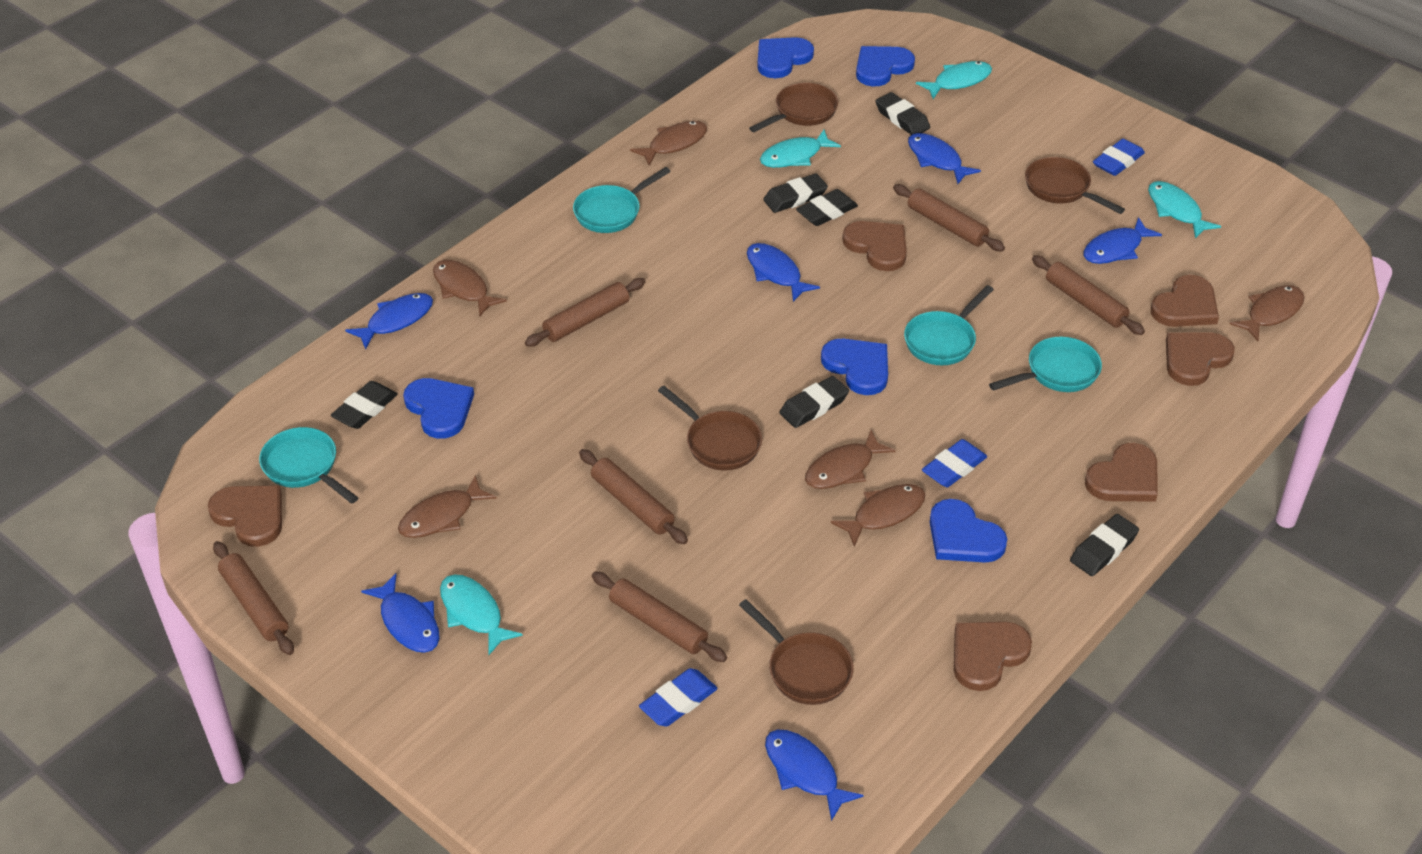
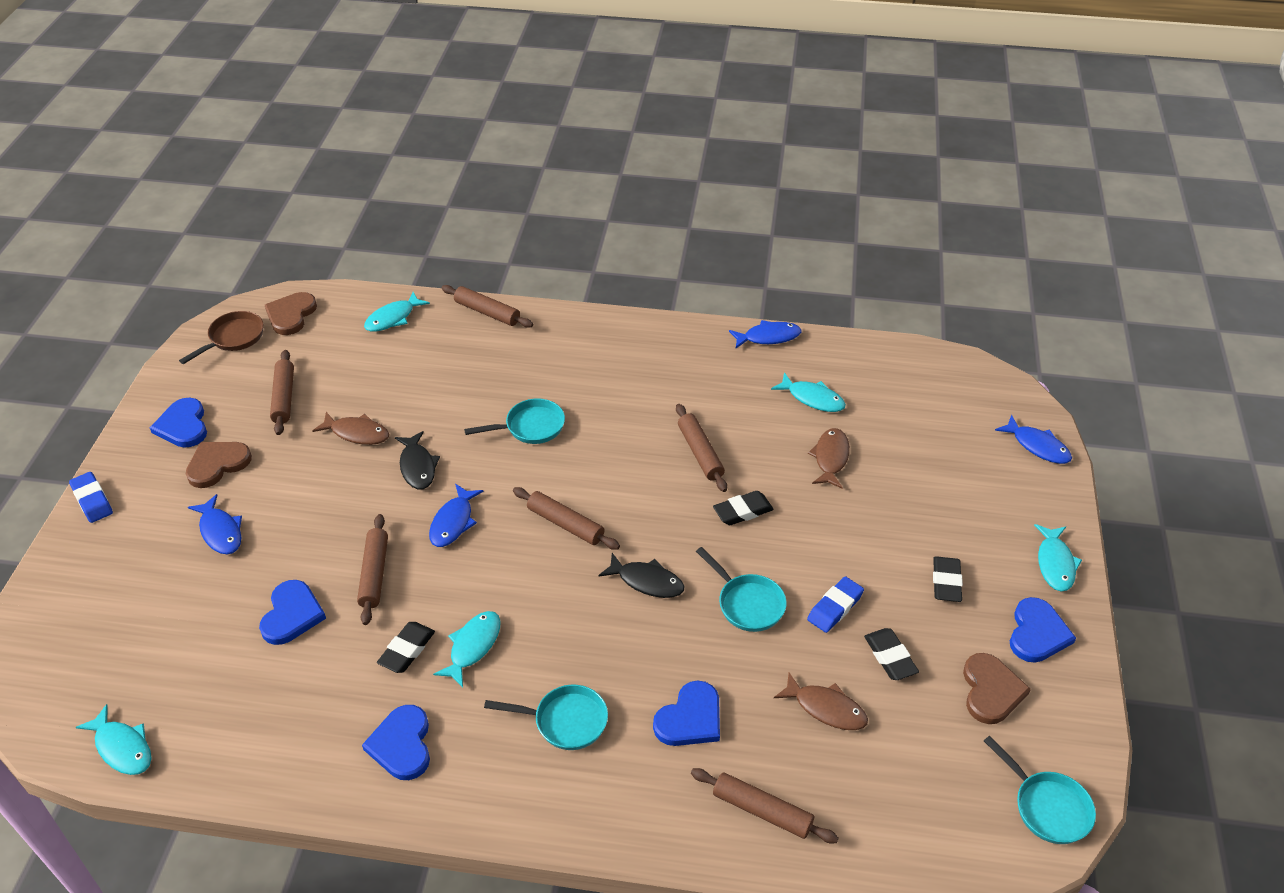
black eraser: 6 -> 4
black fish: 0 -> 2
blue eraser: 3 -> 2
blue fish: 6 -> 4
brown fish: 6 -> 3
brown heart: 6 -> 3
brown pan: 4 -> 1
turquoise fish: 4 -> 5

